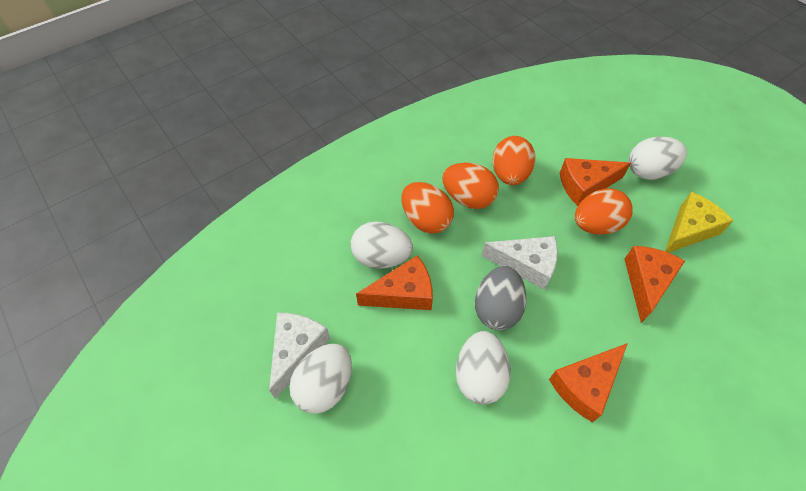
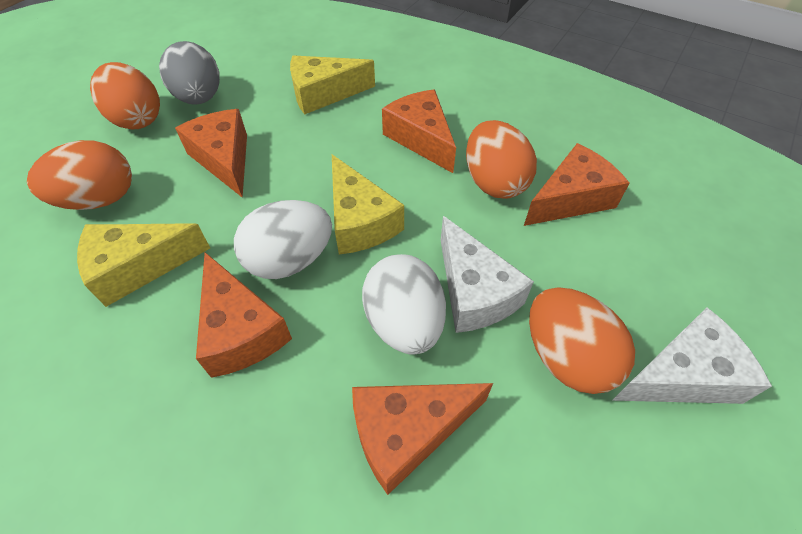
orange cheese: 4 -> 5
white egg: 4 -> 2
yellow cheese: 1 -> 3

